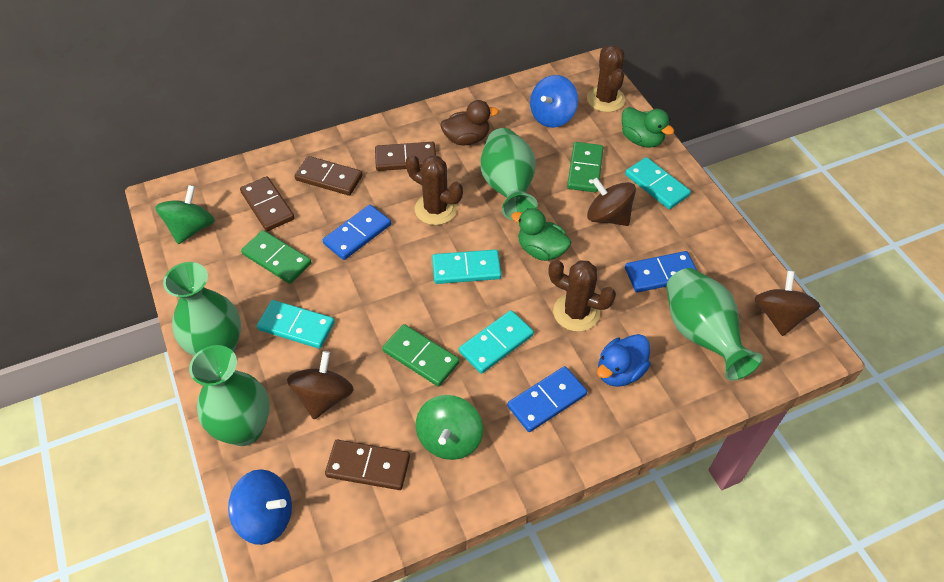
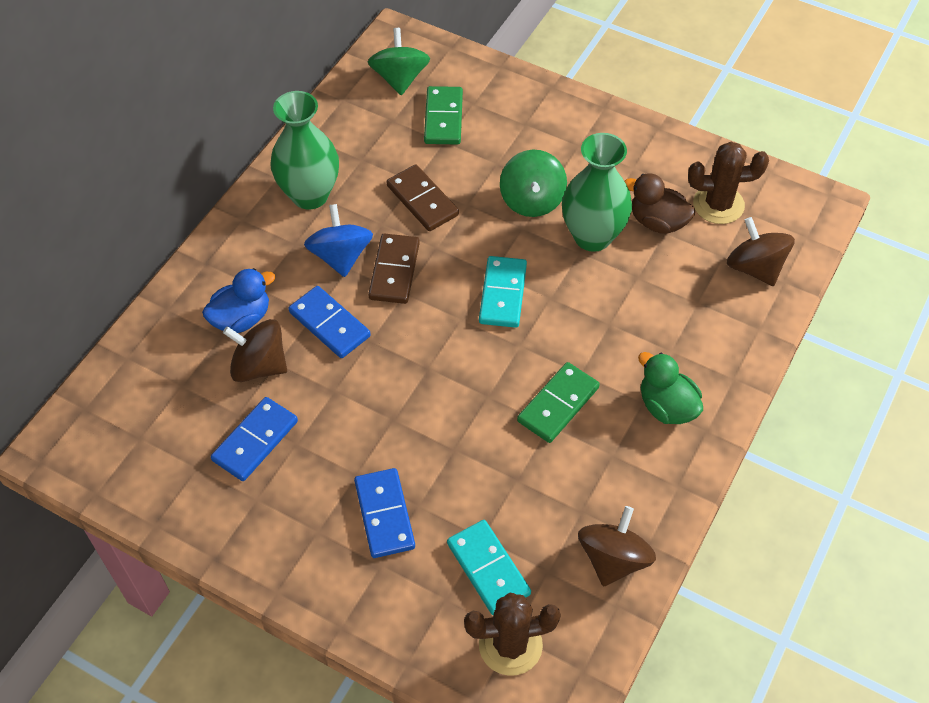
blue spinning top: 2 -> 1
brown cactus: 3 -> 2
brown domino: 4 -> 2
green domino: 3 -> 2
green duck: 2 -> 1
green vase: 4 -> 2
turquoise domino: 4 -> 2

